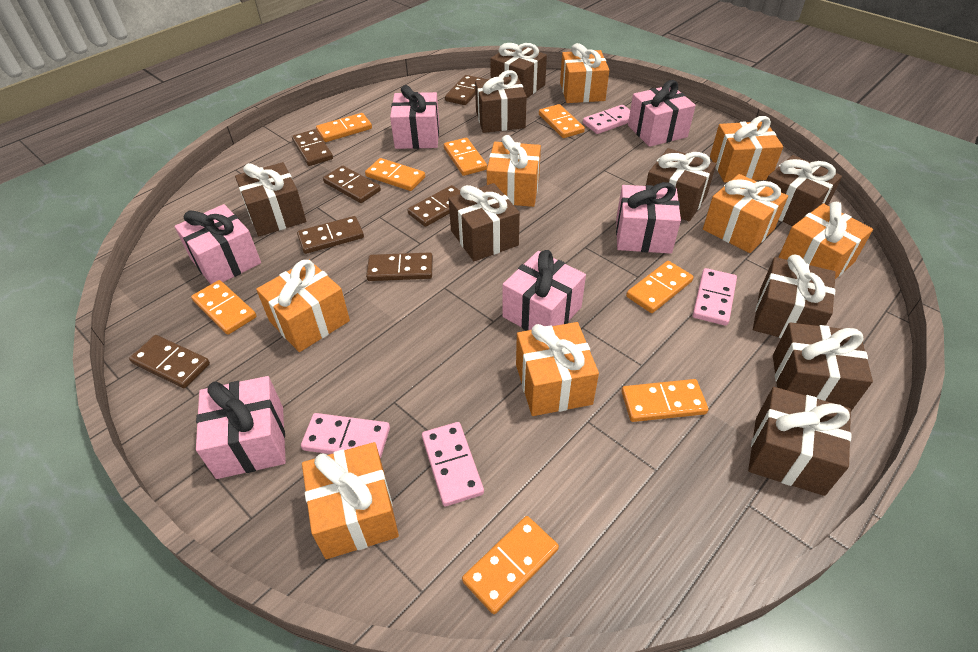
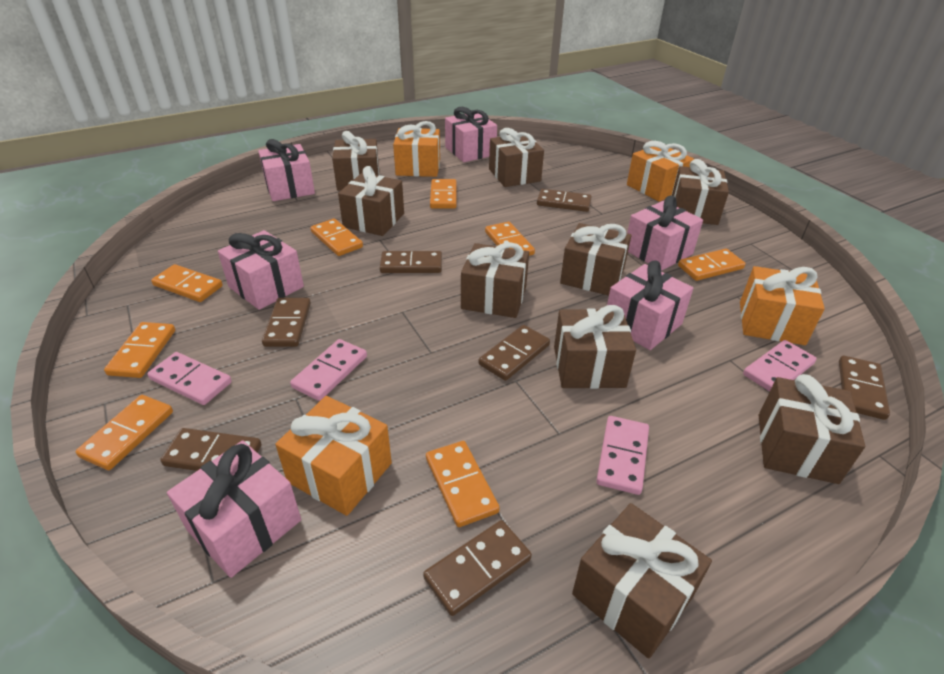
orange gift: 8 -> 4

